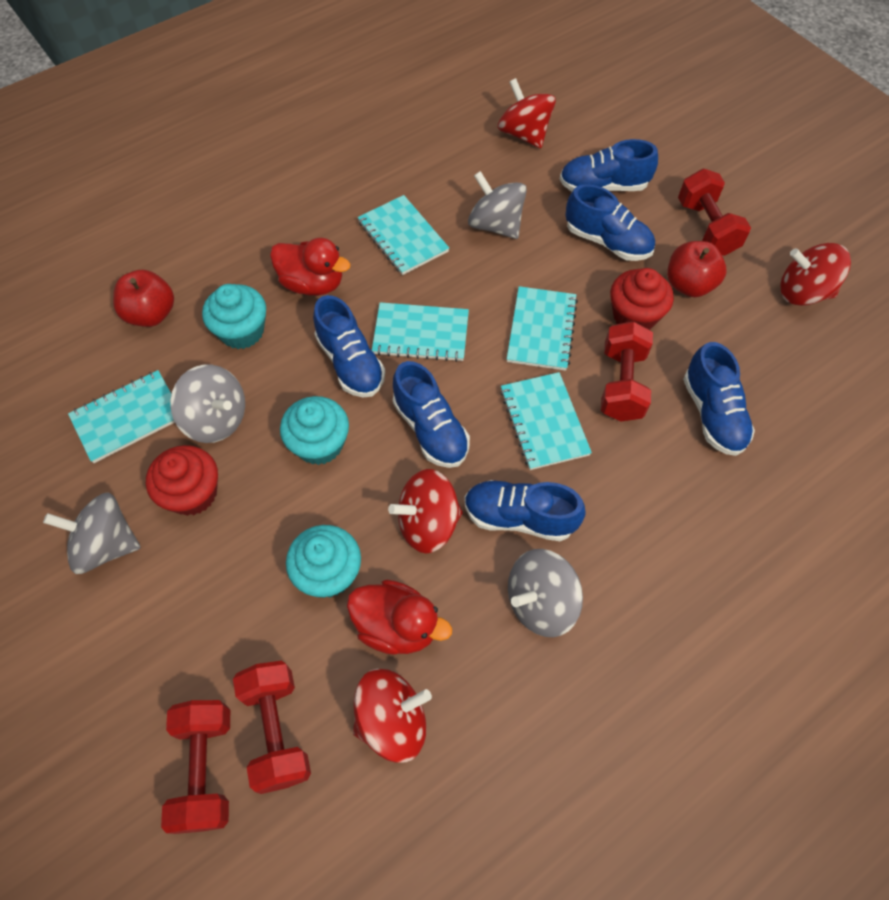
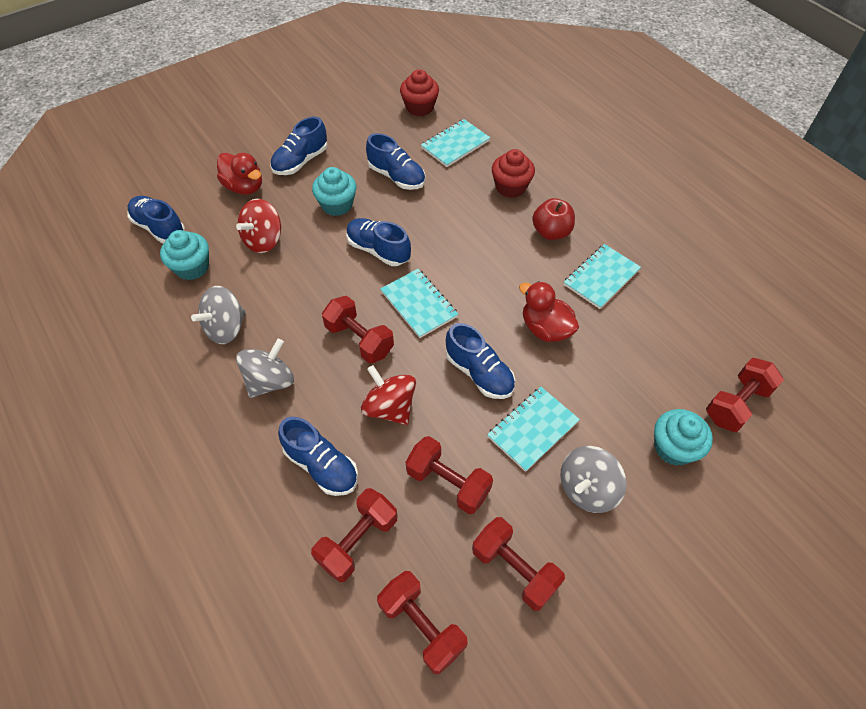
grey spinning top: 4 -> 3
red apple: 2 -> 1
red dumbbell: 4 -> 6
red spinning top: 4 -> 2
turquoise notebook: 5 -> 4

